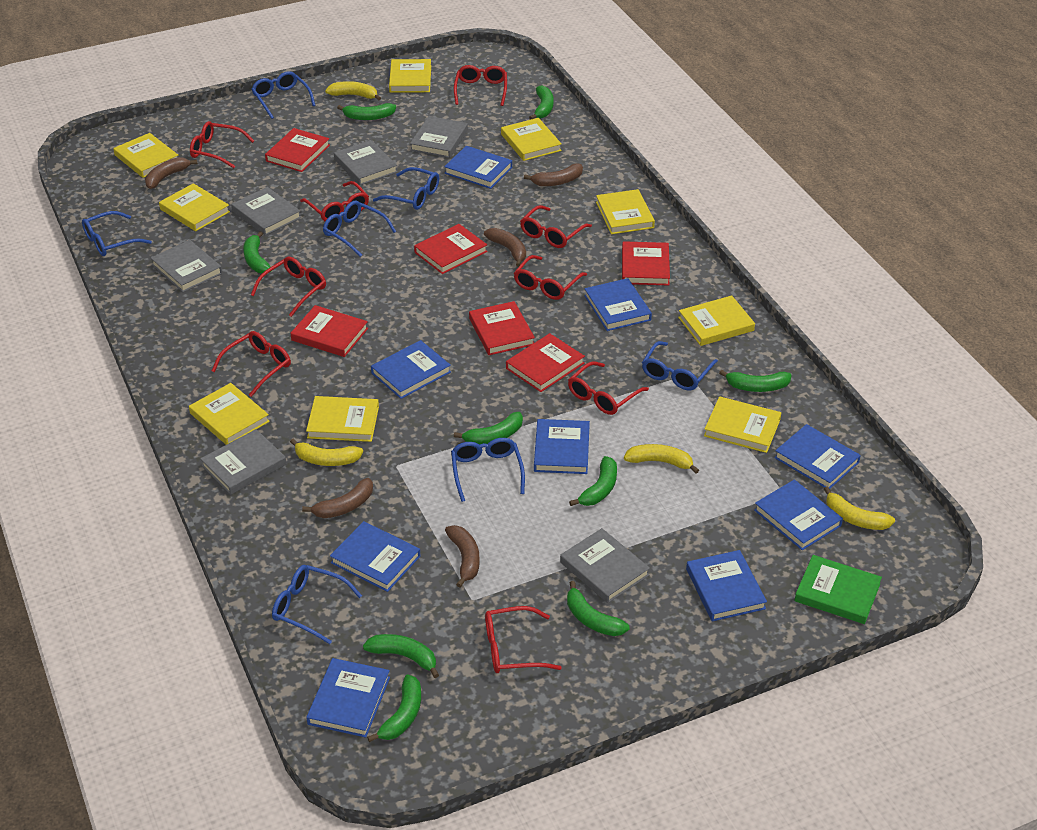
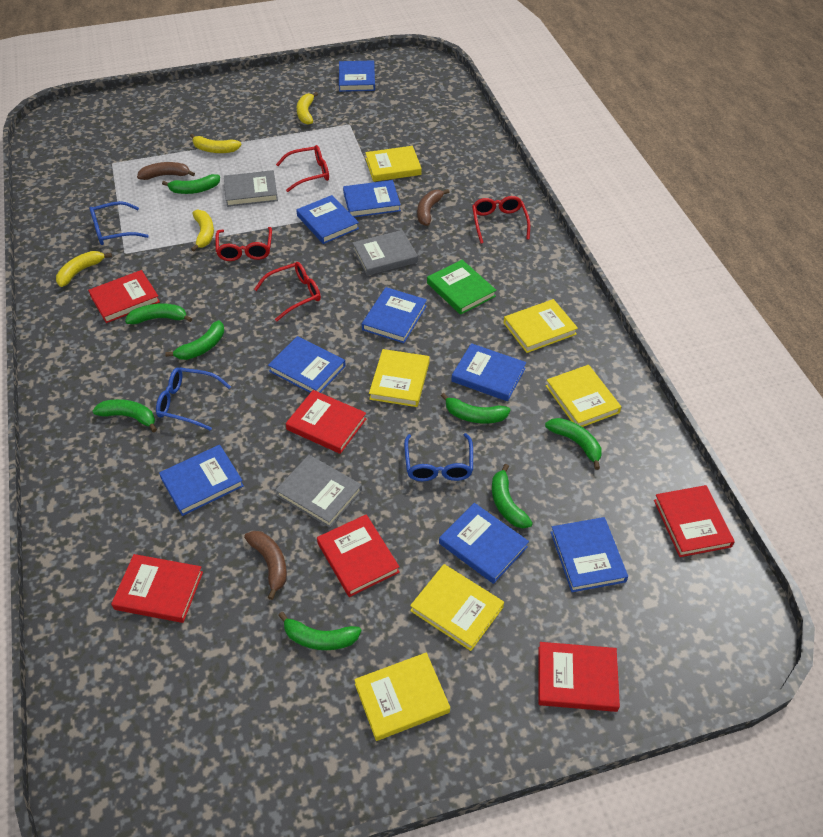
blue glasses: 7 -> 3
brown banana: 5 -> 3
green banana: 9 -> 8
grey book: 6 -> 3
red glasses: 9 -> 4
yellow book: 9 -> 6

